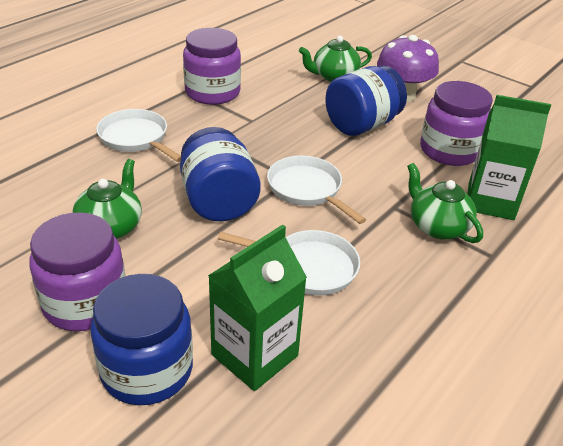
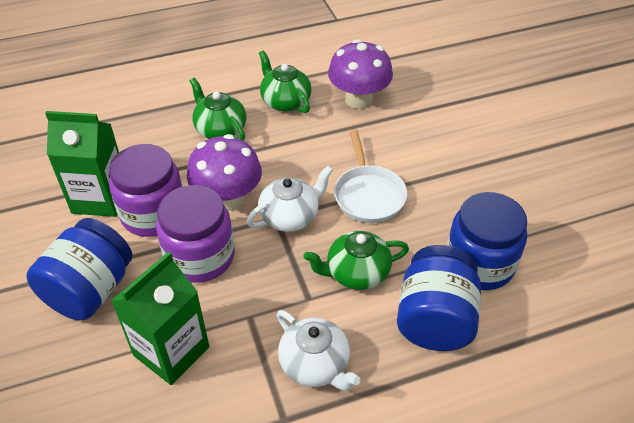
purple jar: 3 -> 2
purple mushroom: 1 -> 2
white pan: 3 -> 1
white teapot: 0 -> 2

